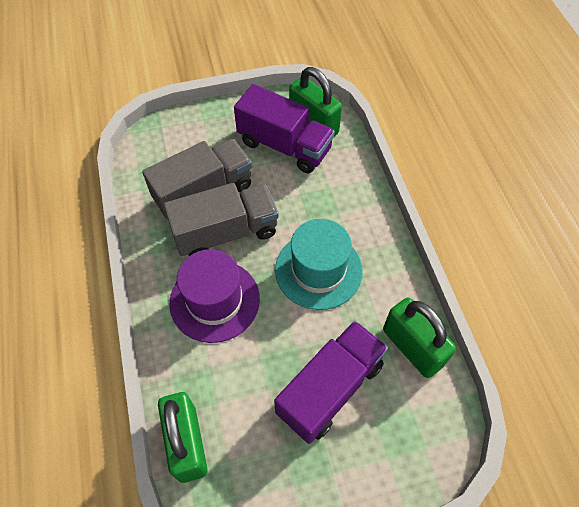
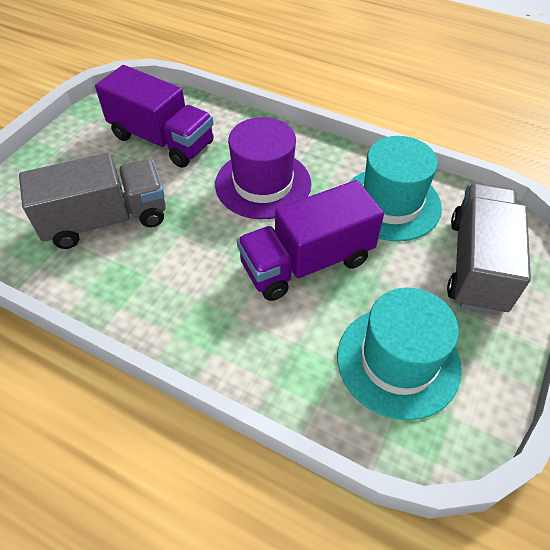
green padlock: 3 -> 0
turquoise hat: 1 -> 2

